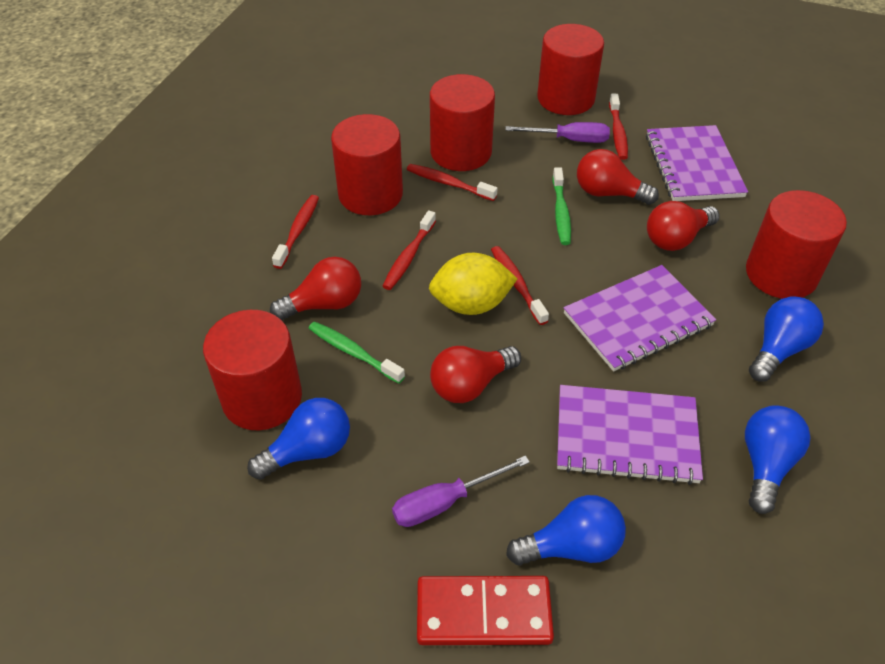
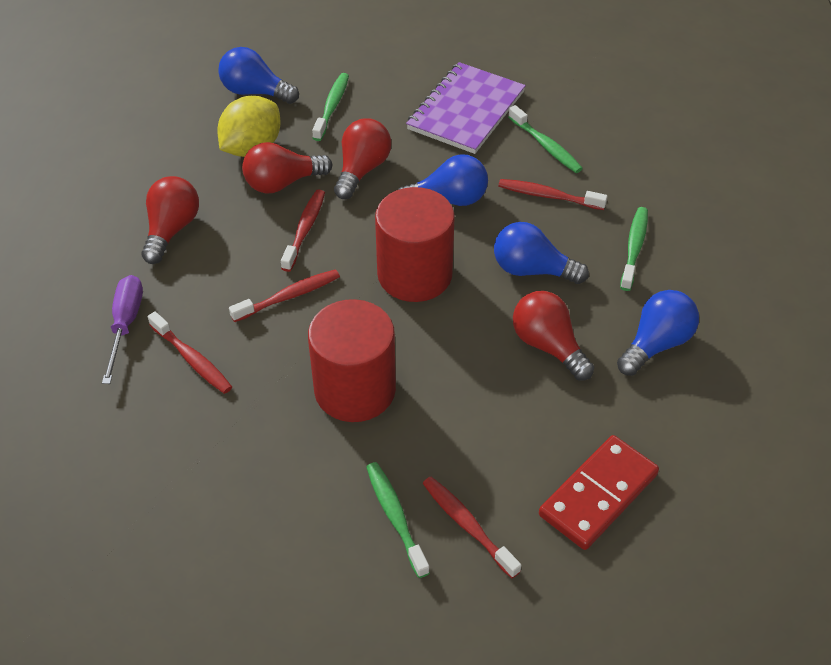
green toothbrush: 2 -> 4
purple notebook: 3 -> 1
purple screwdriver: 2 -> 1
red cylinder: 5 -> 2

